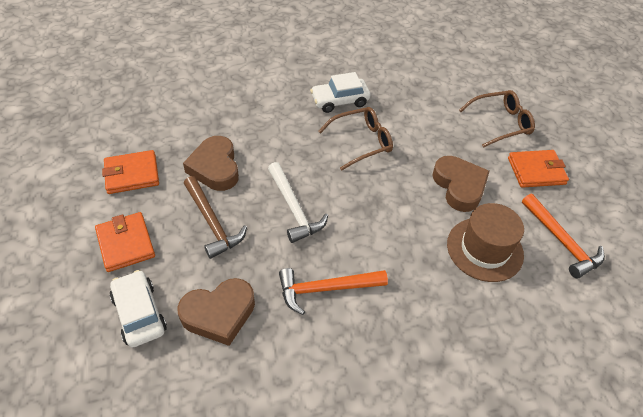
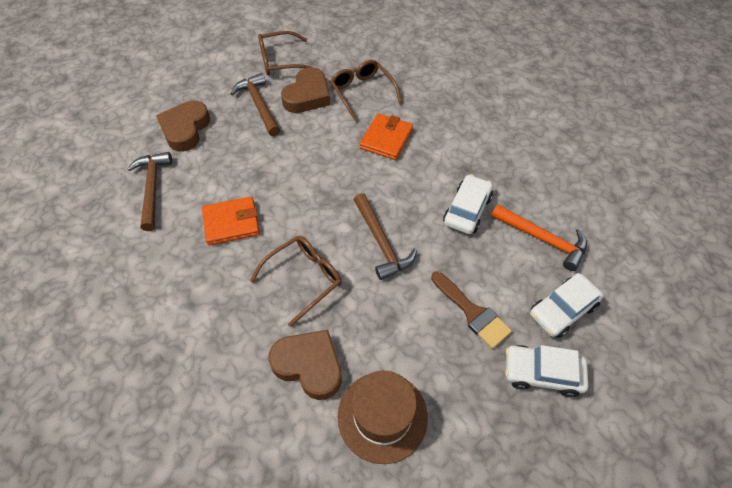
brown brush: 0 -> 1
brown glasses: 2 -> 3
brown hammer: 1 -> 3
orange hammer: 2 -> 1
orange wallet: 3 -> 2
white car: 2 -> 3
white hammer: 1 -> 0

